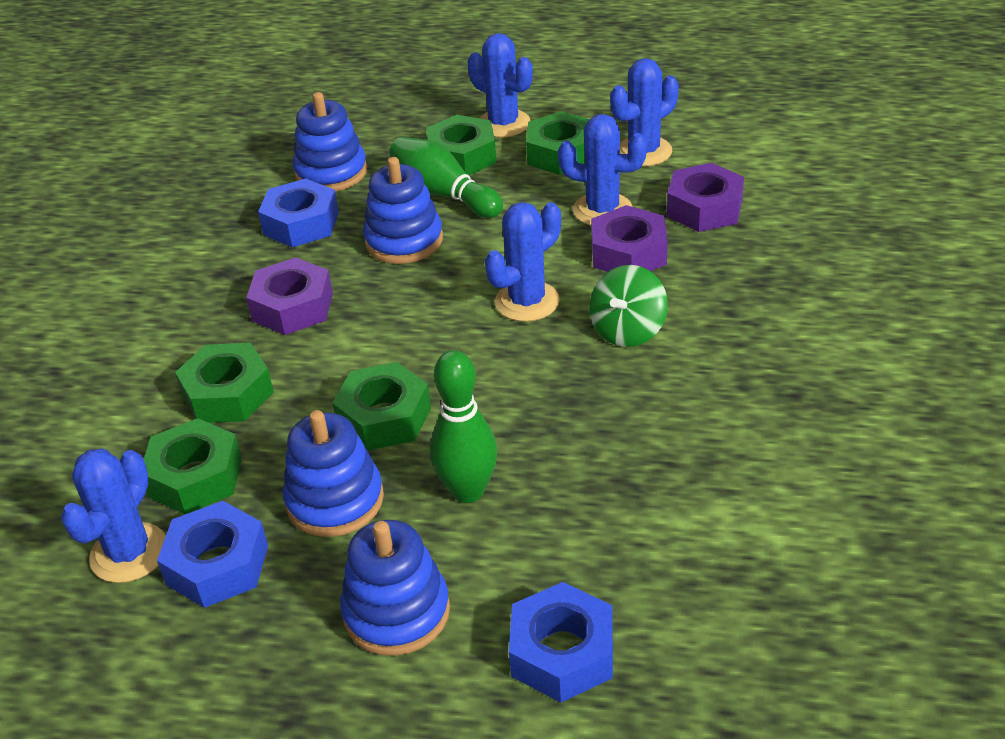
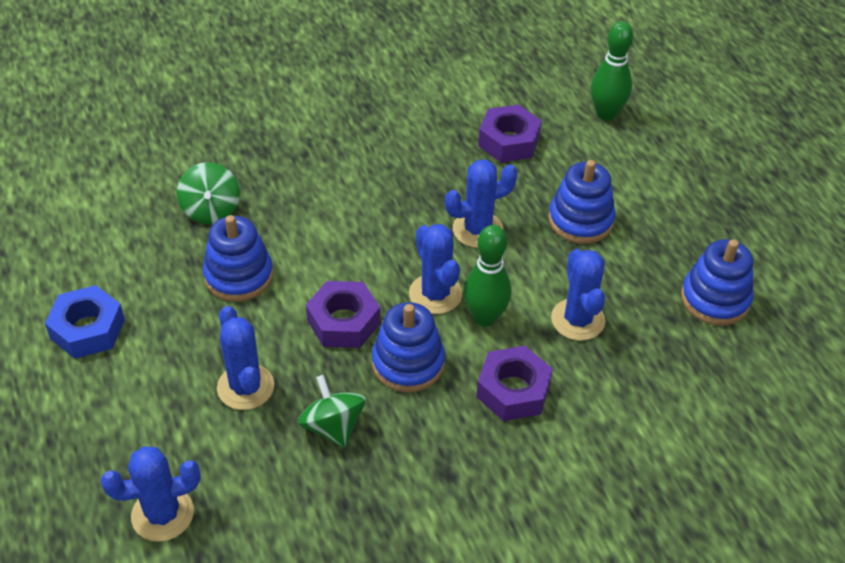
blue nut: 3 -> 1
green nut: 5 -> 0
green spinning top: 1 -> 2

